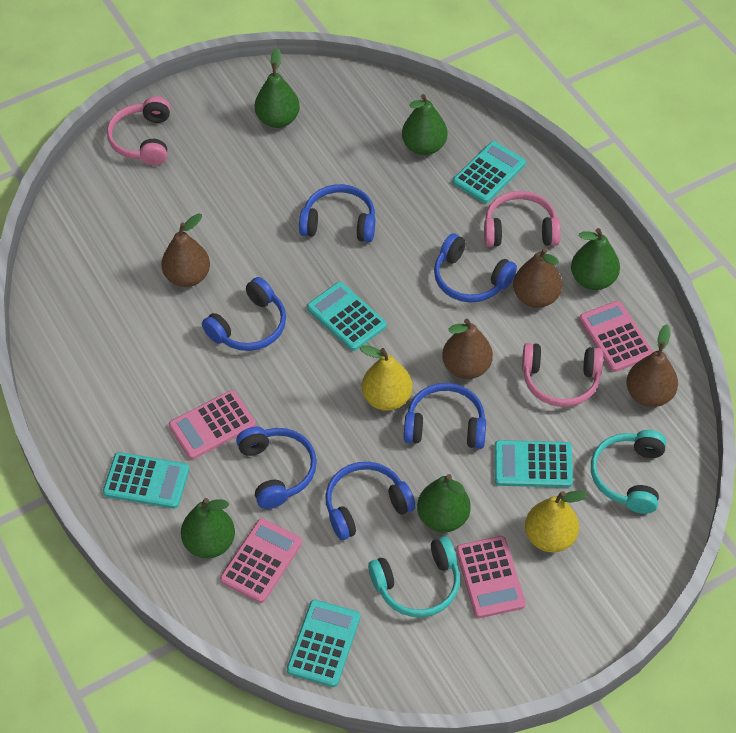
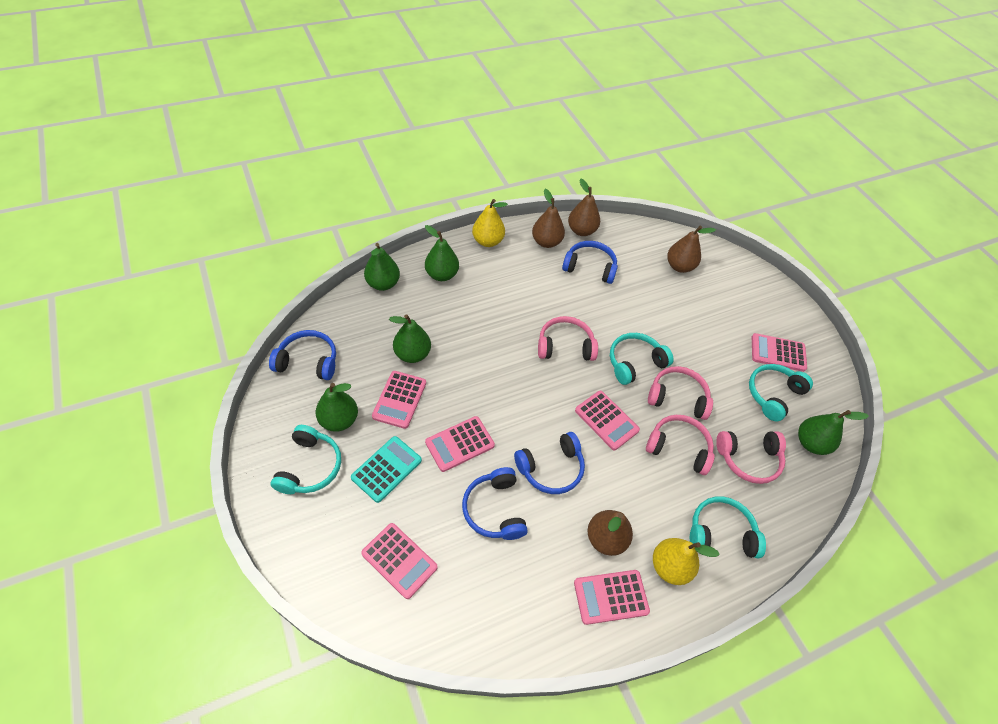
blue headphones: 6 -> 4
pink calculator: 4 -> 6
pink headphones: 3 -> 4
turquoise calculator: 5 -> 1
turquoise headphones: 2 -> 4

